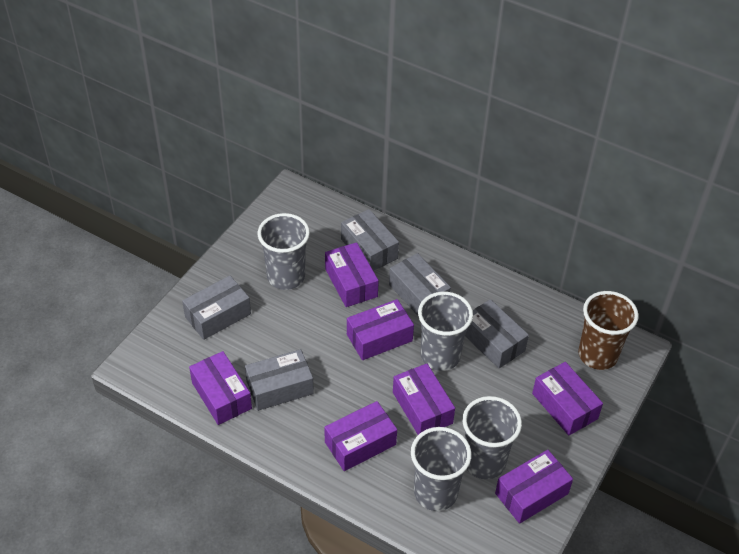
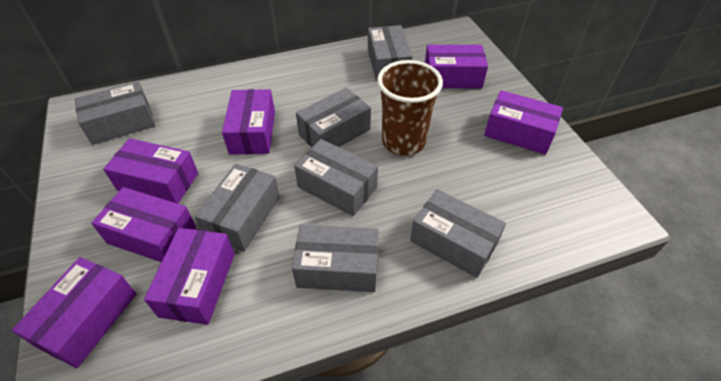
grey box: 5 -> 7
grey cup: 4 -> 0

